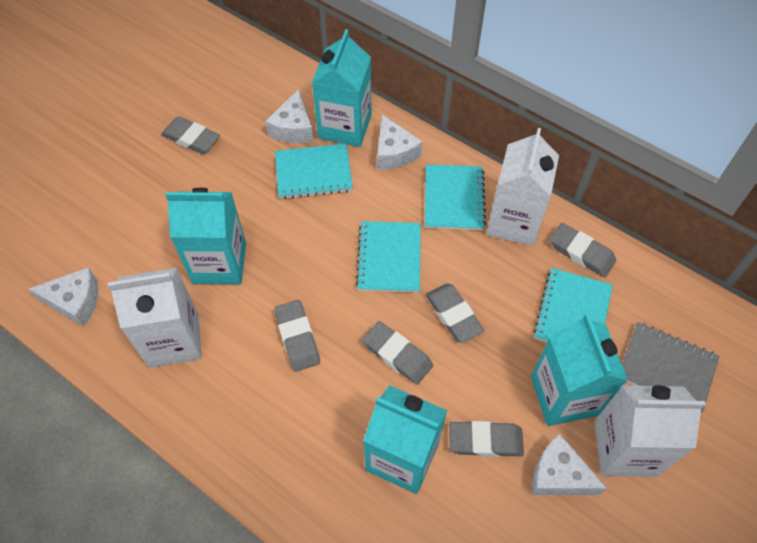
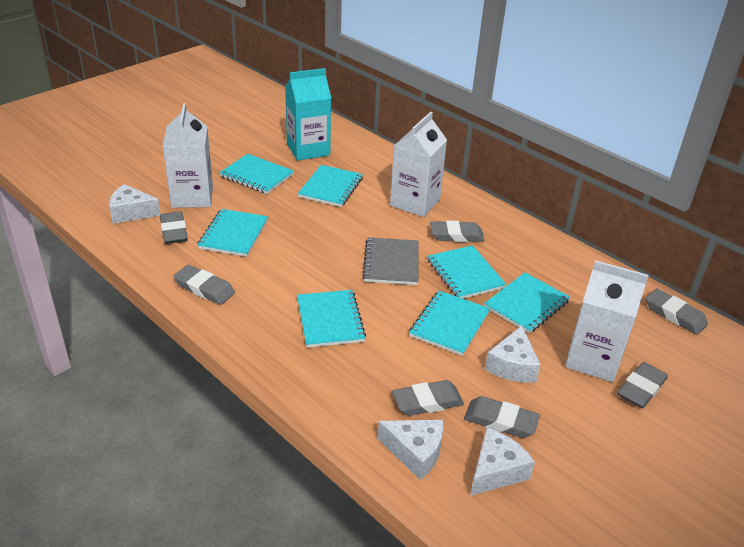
grey eraser: 6 -> 7
turquoise carton: 4 -> 1
turquoise notebook: 4 -> 7

